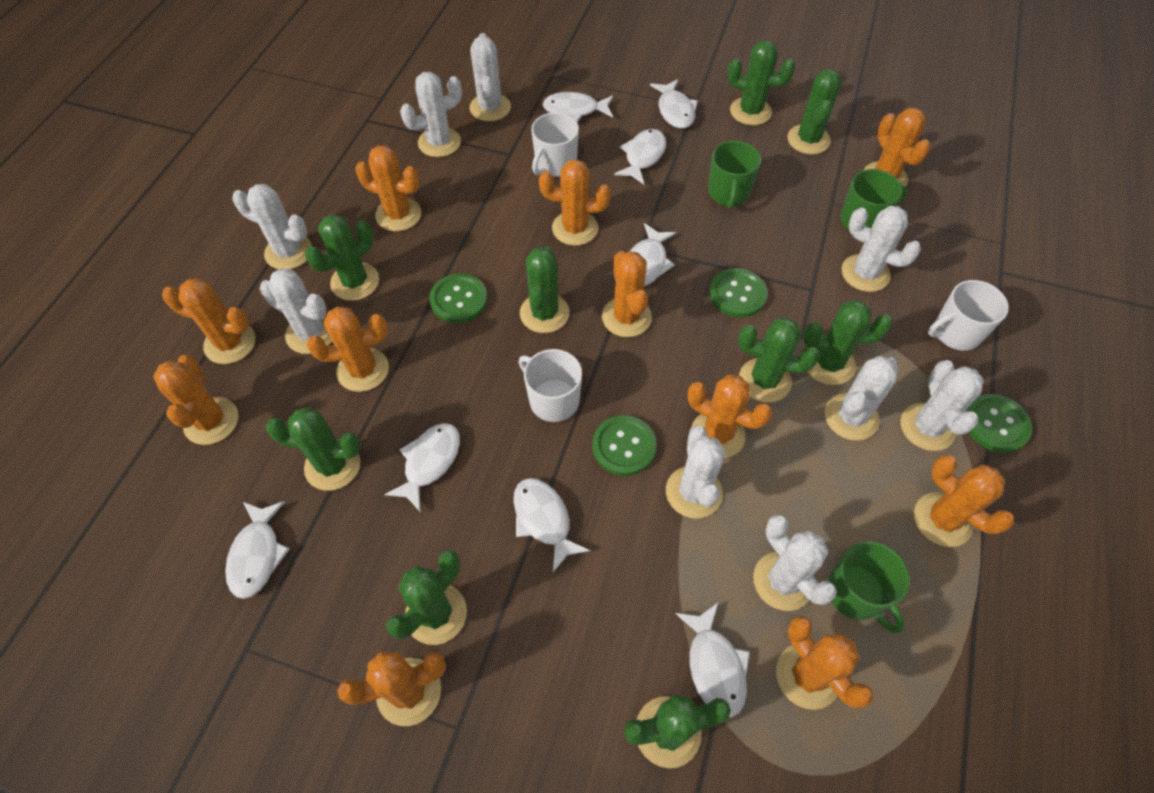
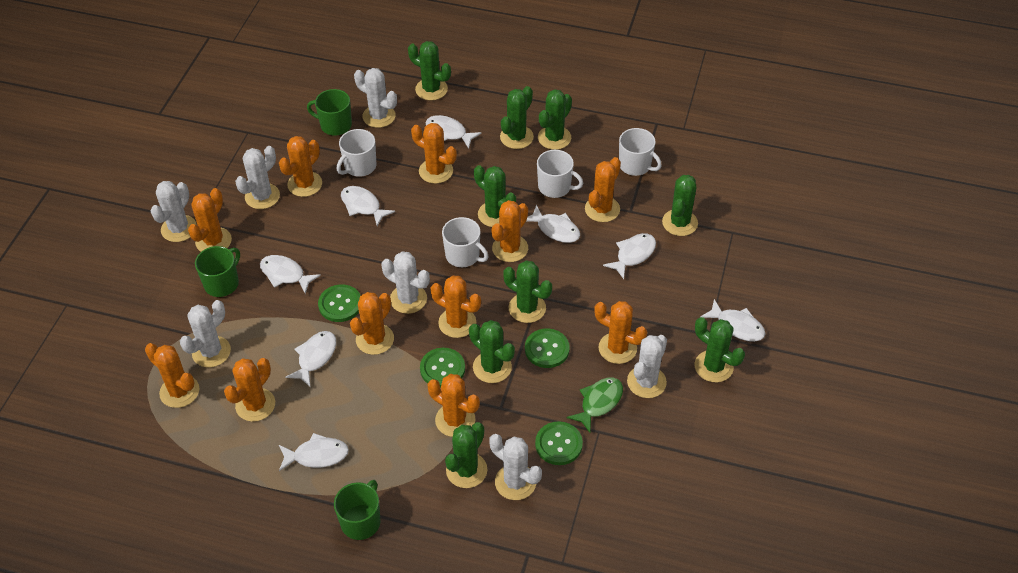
green fish: 0 -> 1
white cactus: 9 -> 7
white mug: 3 -> 4

